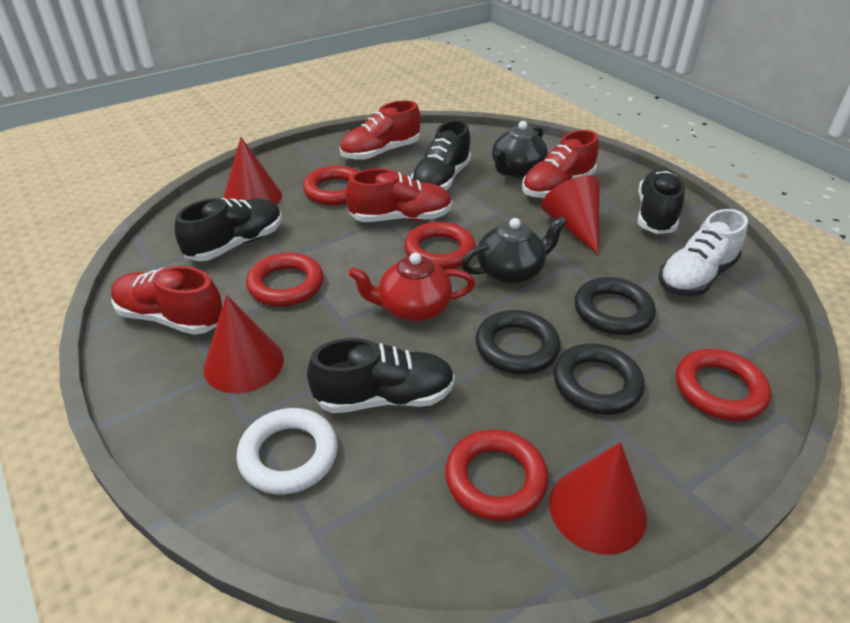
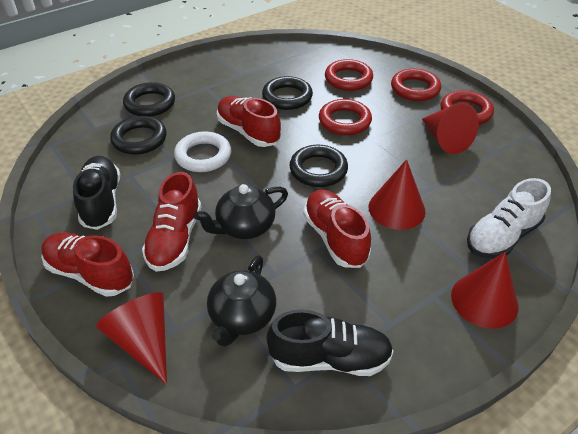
black ring: 3 -> 4
black shoe: 4 -> 2
red ring: 5 -> 4
red teapot: 1 -> 0

